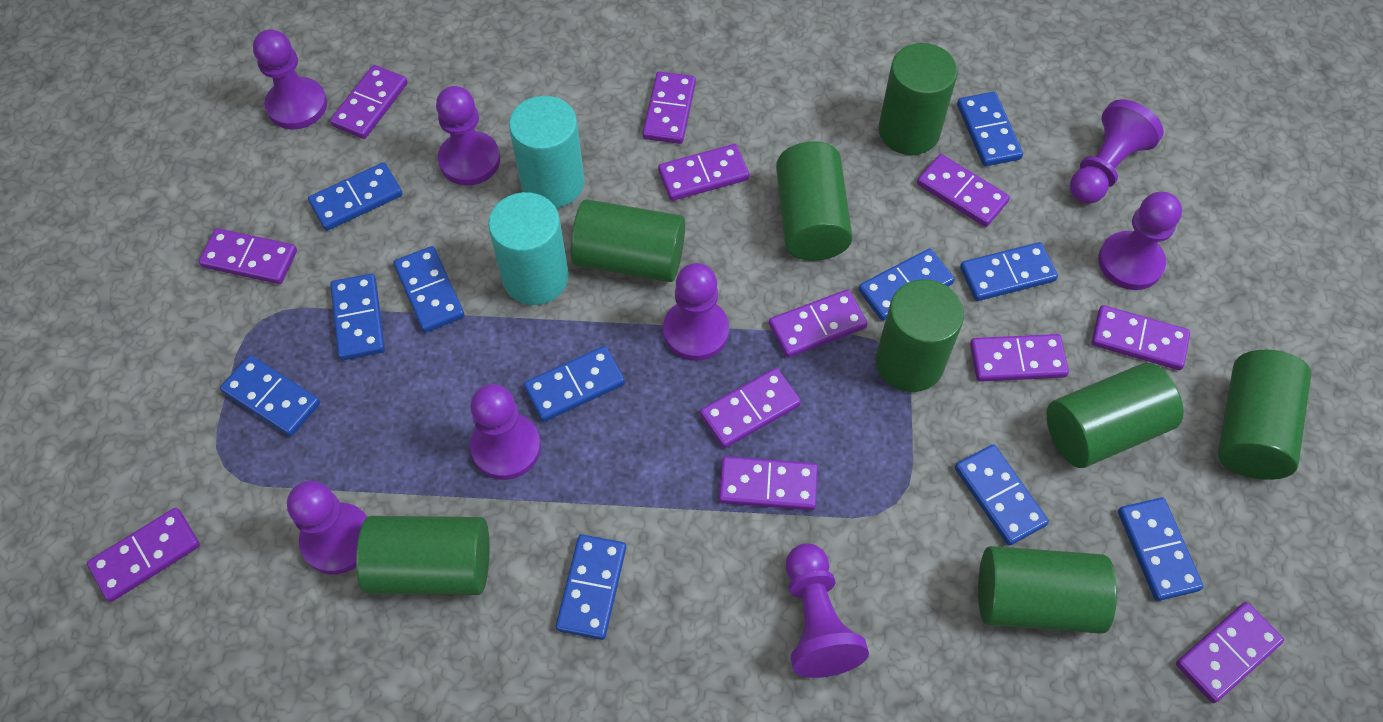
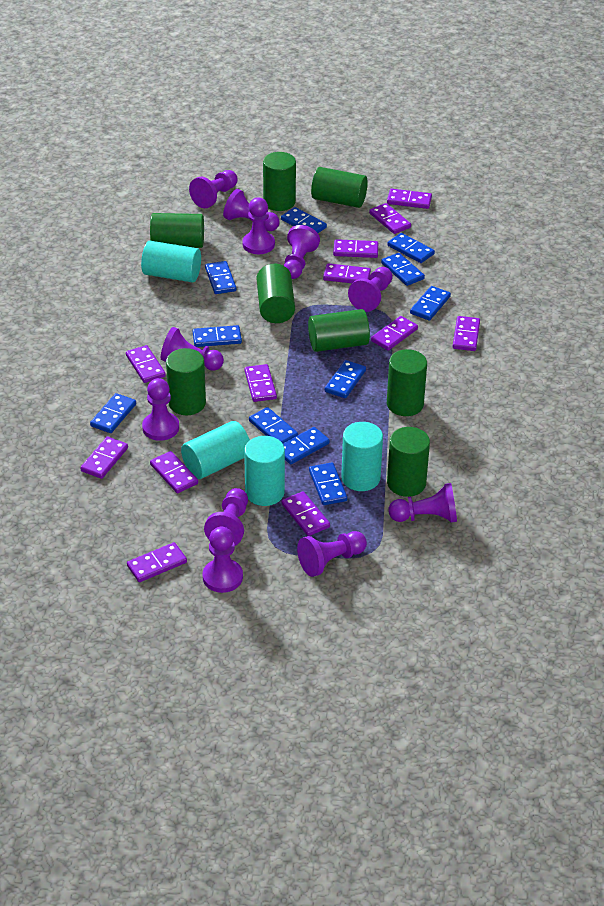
purple pawn: 8 -> 11
turquoise cylinder: 2 -> 4

